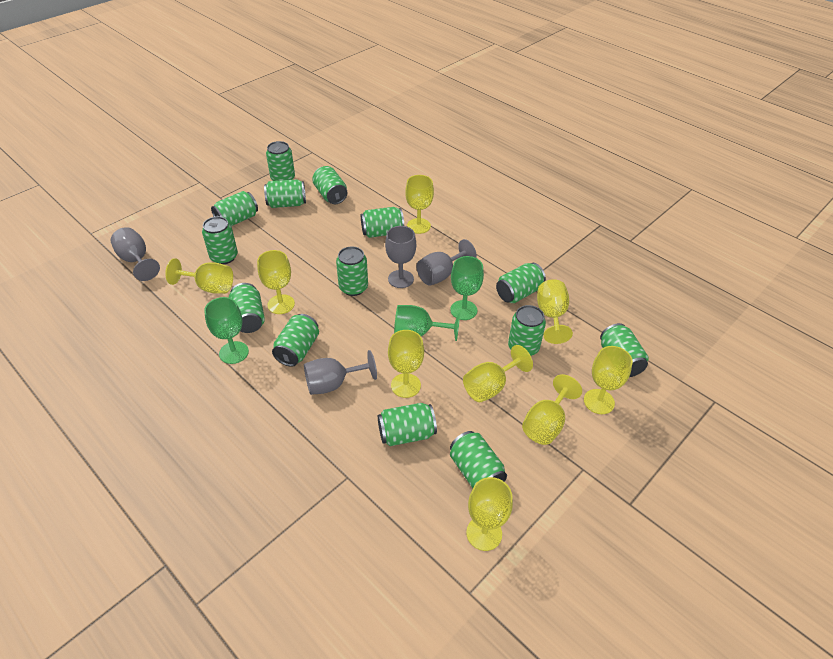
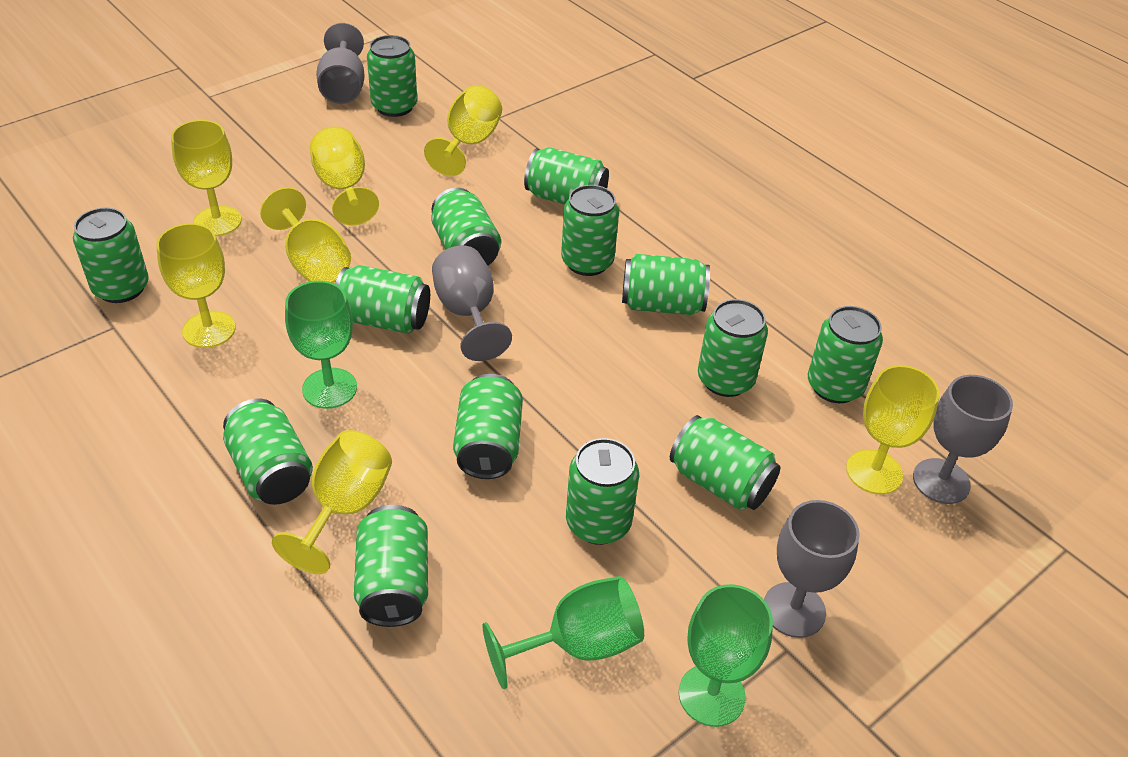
yellow goblet: 9 -> 7

